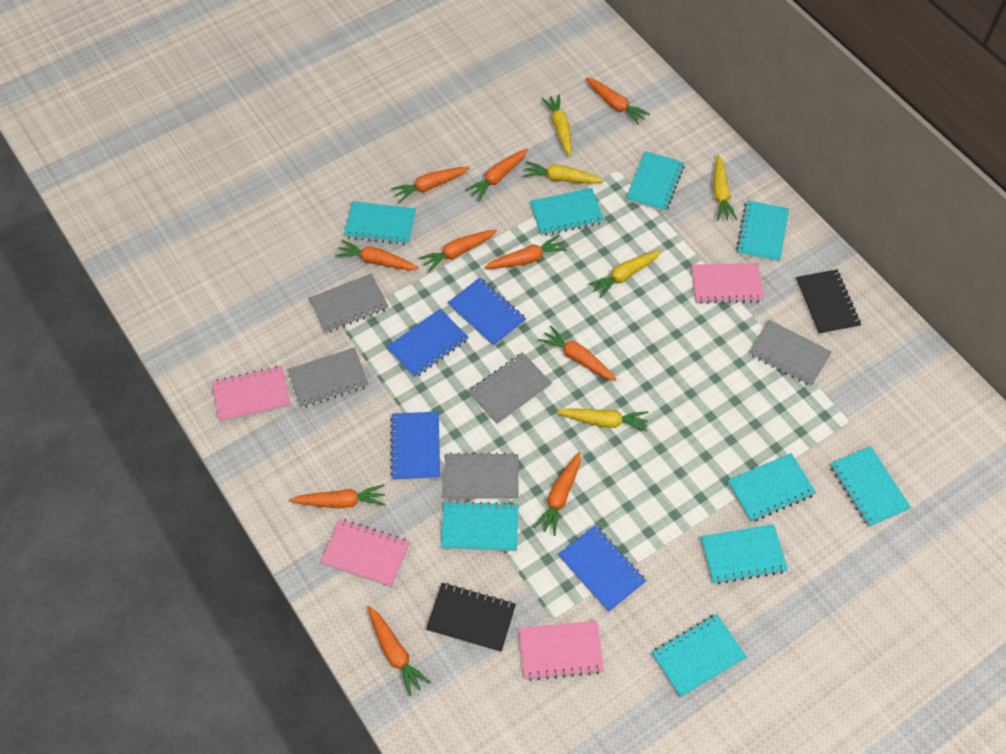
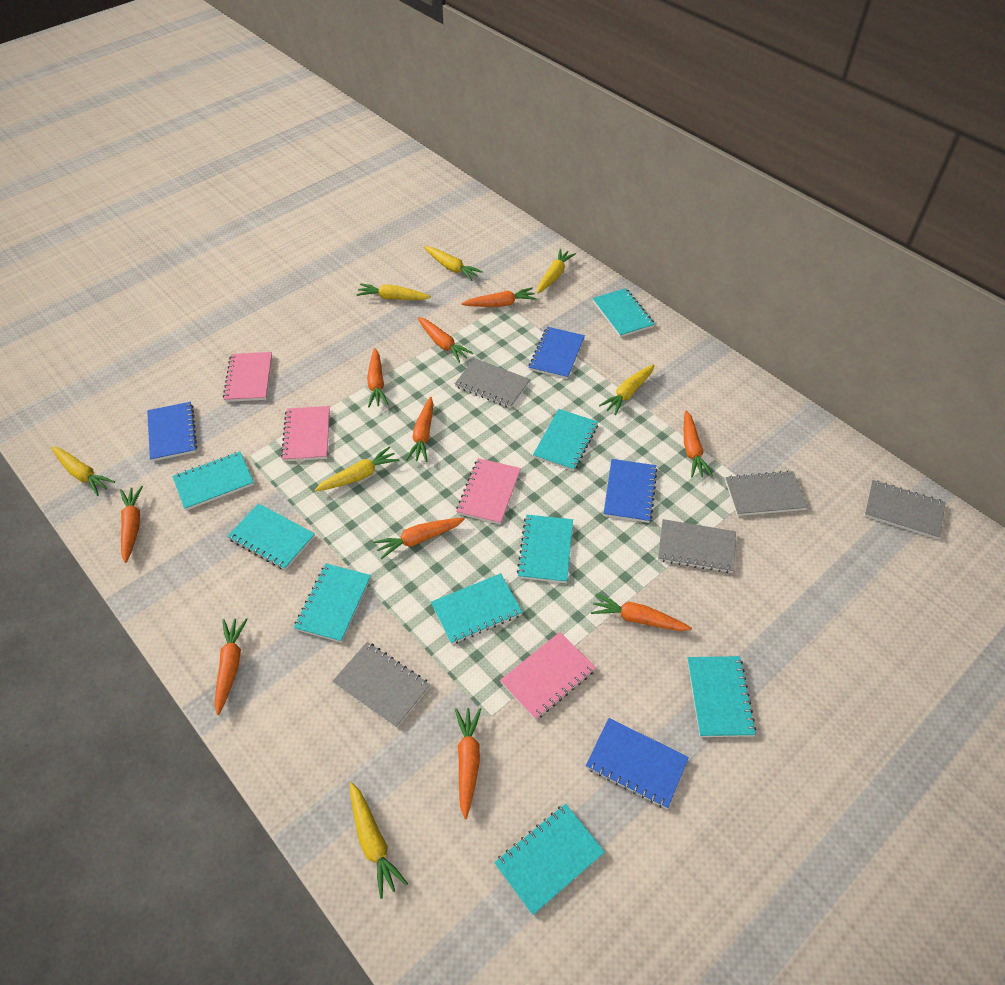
black notebook: 2 -> 0
yellow carrot: 5 -> 7

